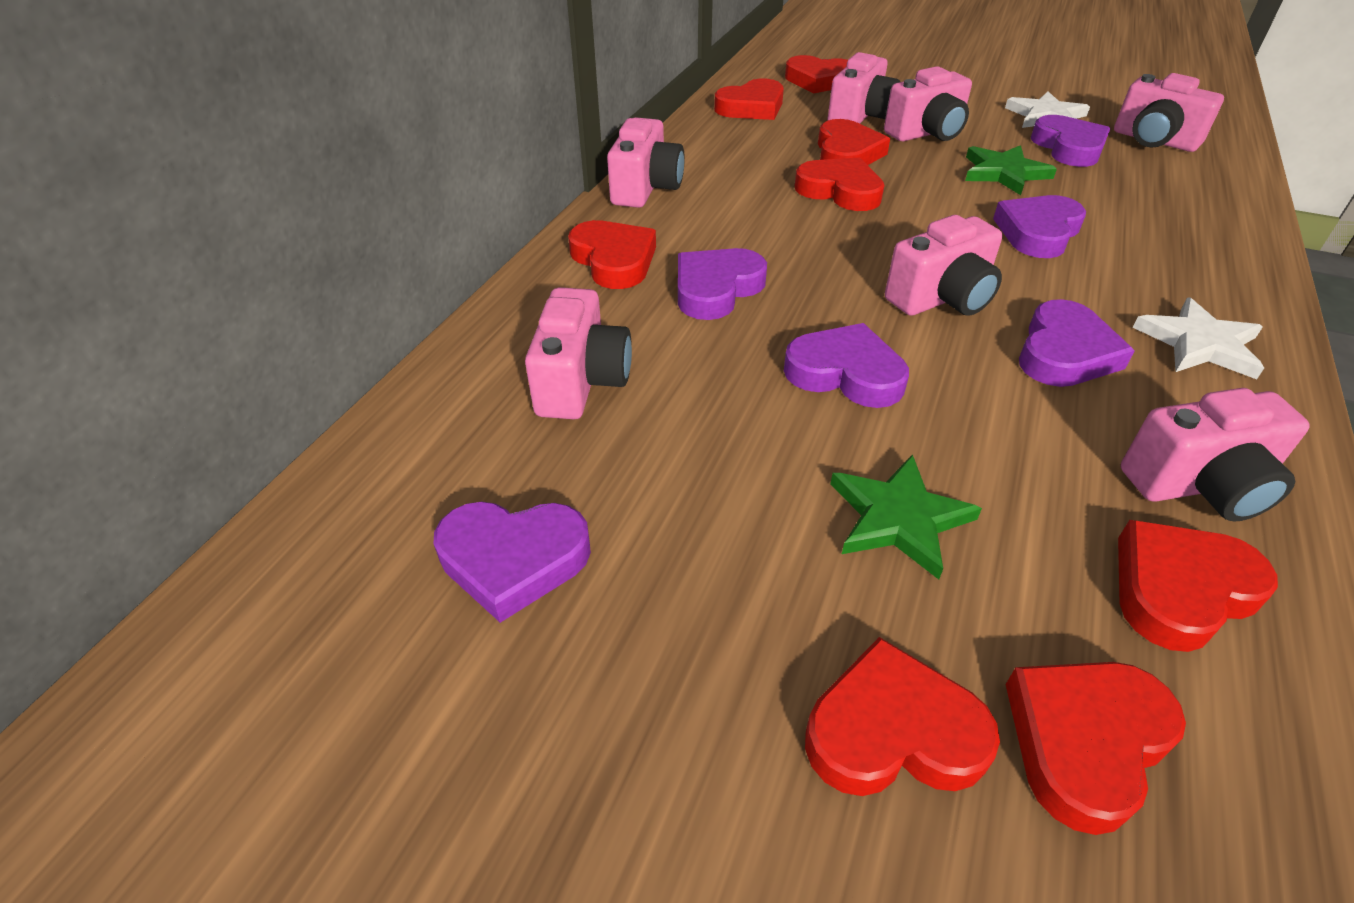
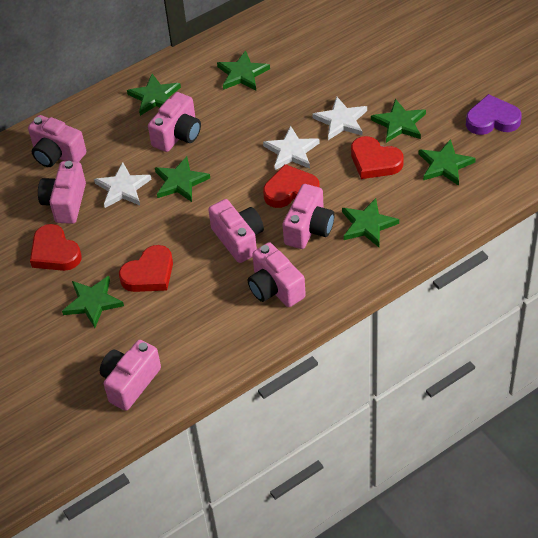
green star: 2 -> 7
purple heart: 6 -> 1
red heart: 8 -> 4
white star: 2 -> 3

